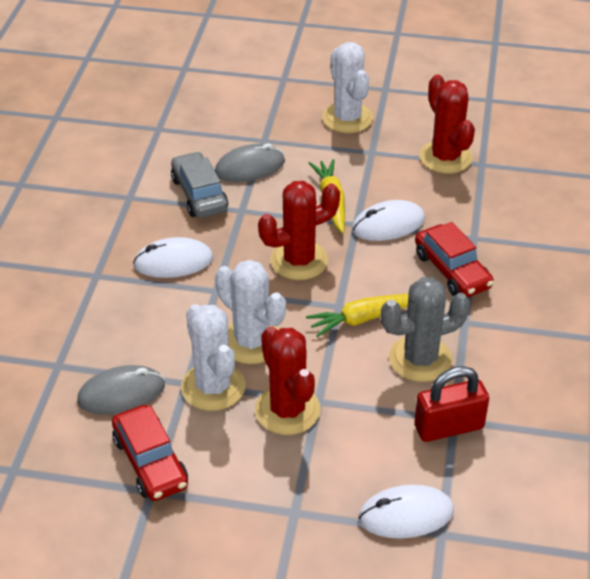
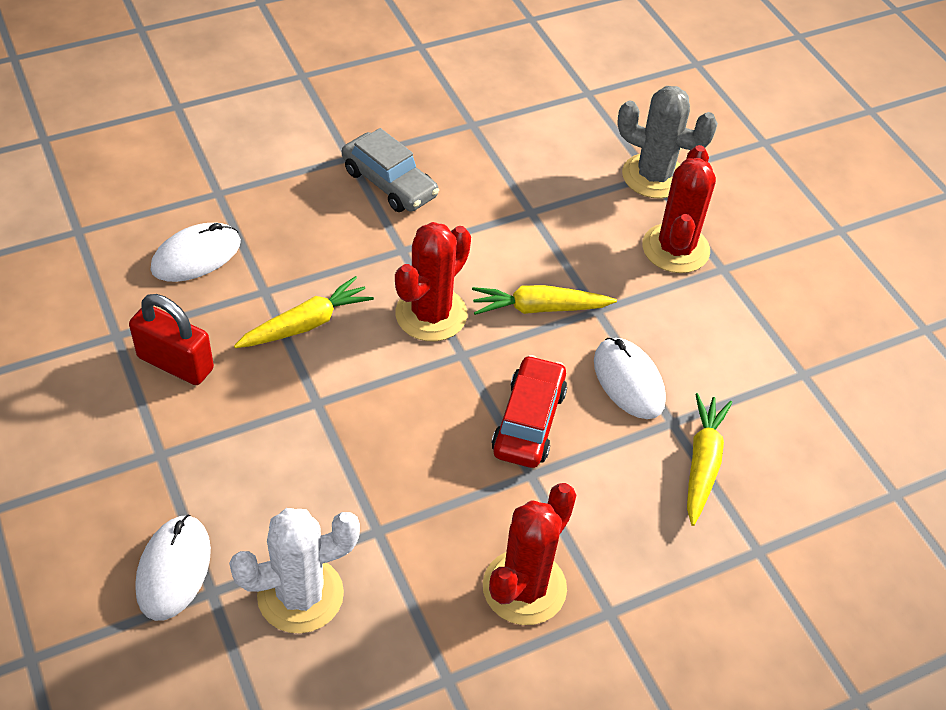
grey mouse: 2 -> 0
red car: 2 -> 1
white cactus: 3 -> 1
yellow carrot: 2 -> 3

